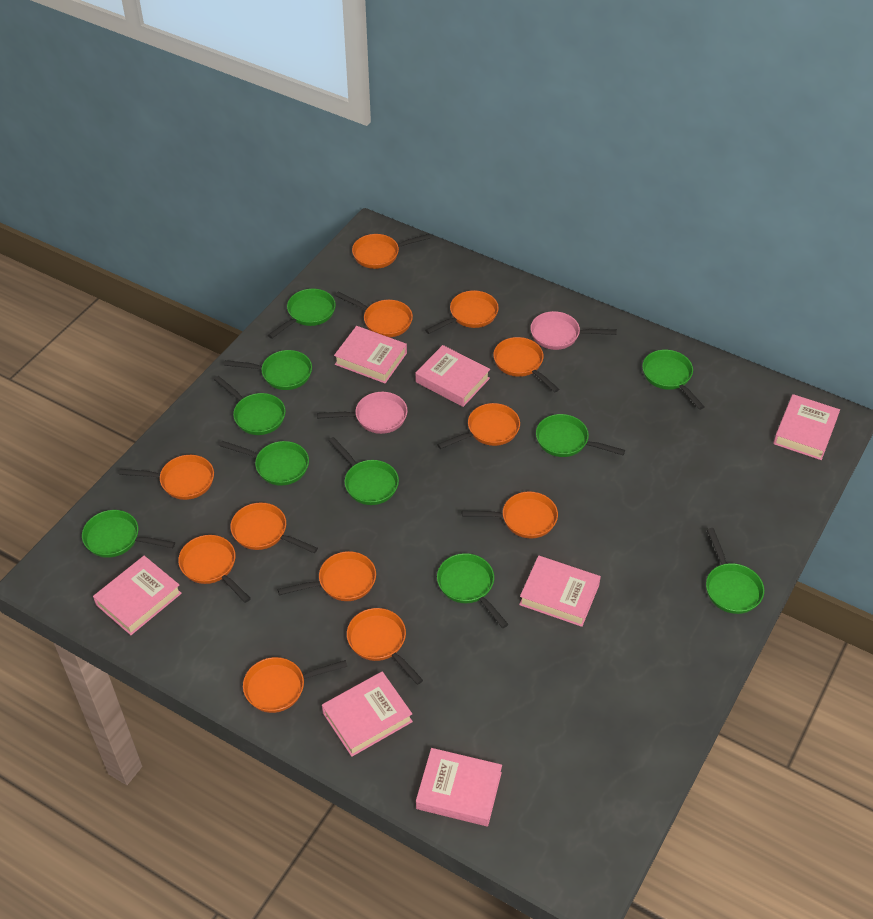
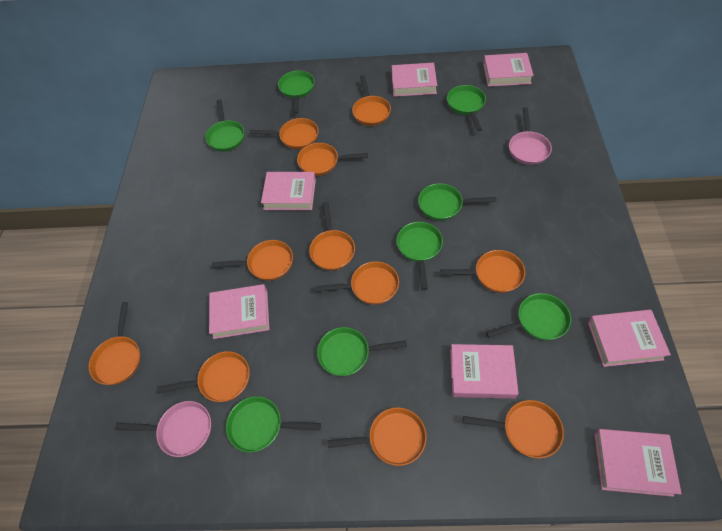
green pan: 10 -> 8
orange pan: 12 -> 11

